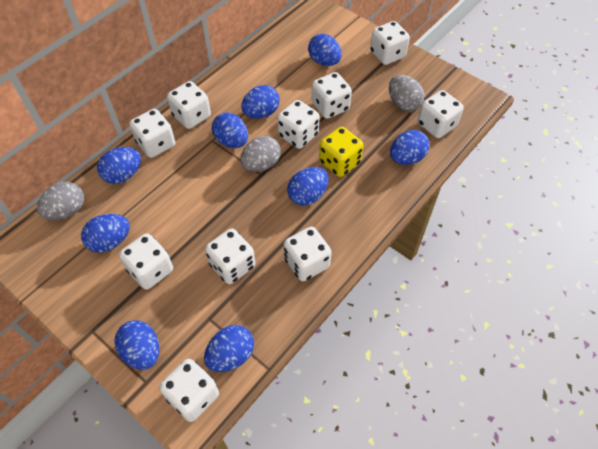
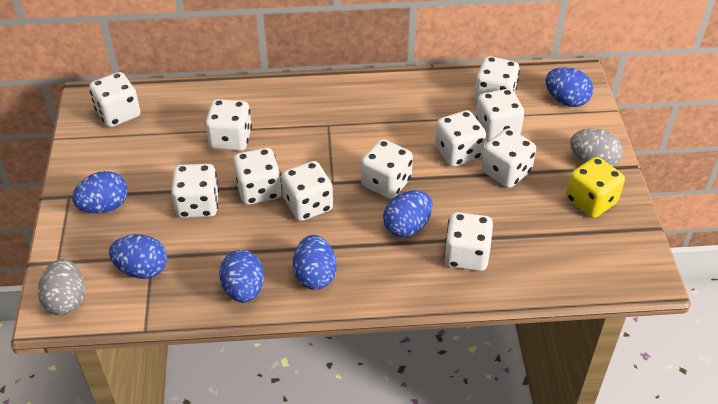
blue egg: 9 -> 6
grey egg: 3 -> 2
white dice: 10 -> 11

